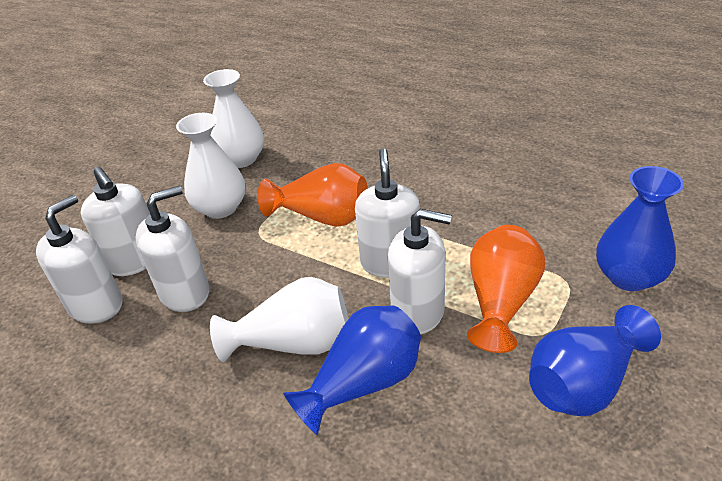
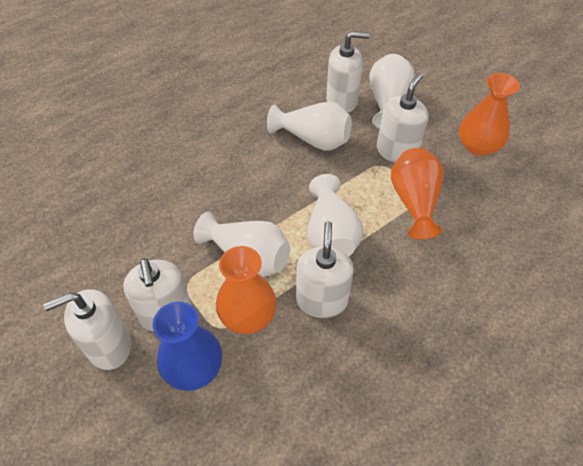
blue vase: 3 -> 1
orange vase: 2 -> 3
white vase: 3 -> 4

